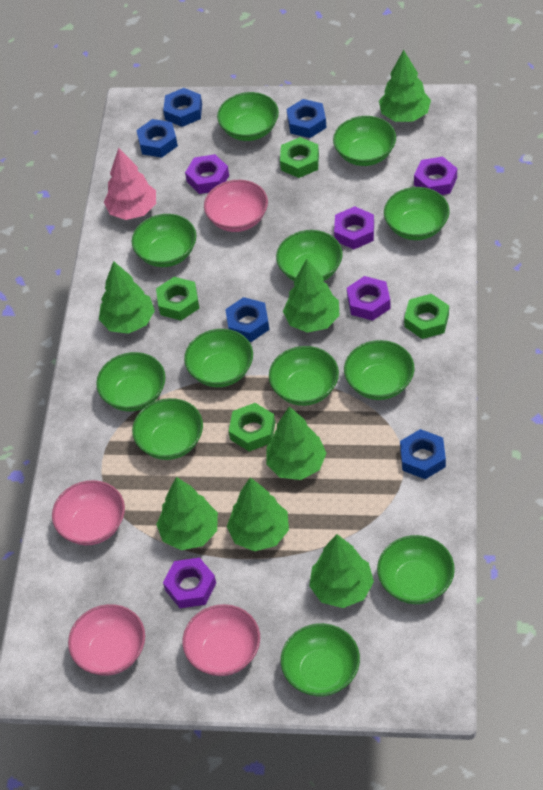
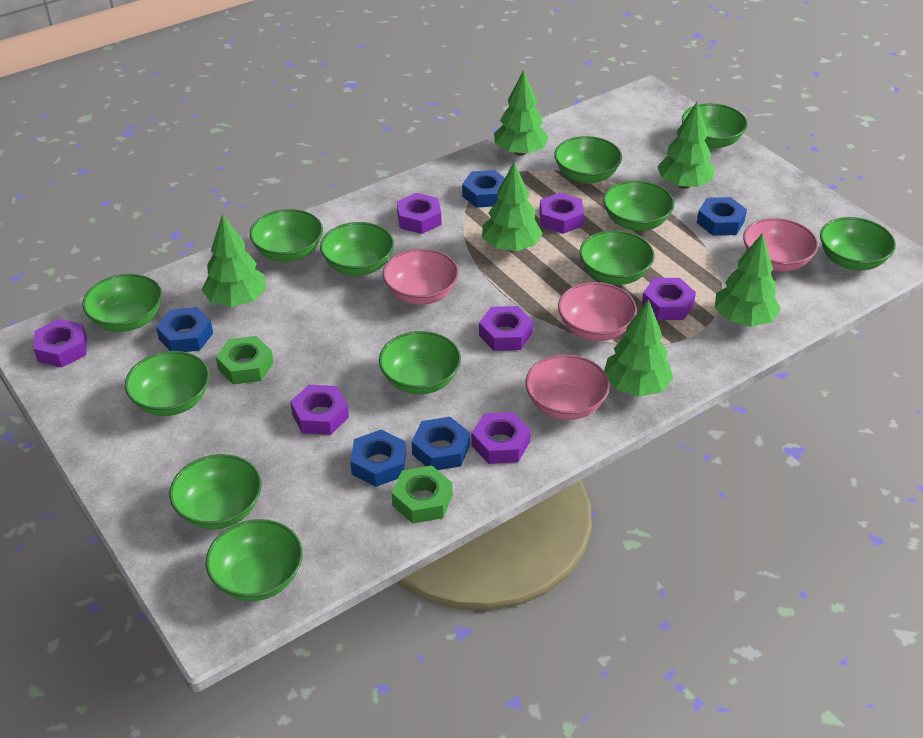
green nut: 4 -> 2
green tree: 7 -> 6
pink tree: 1 -> 0
purple nut: 5 -> 7

